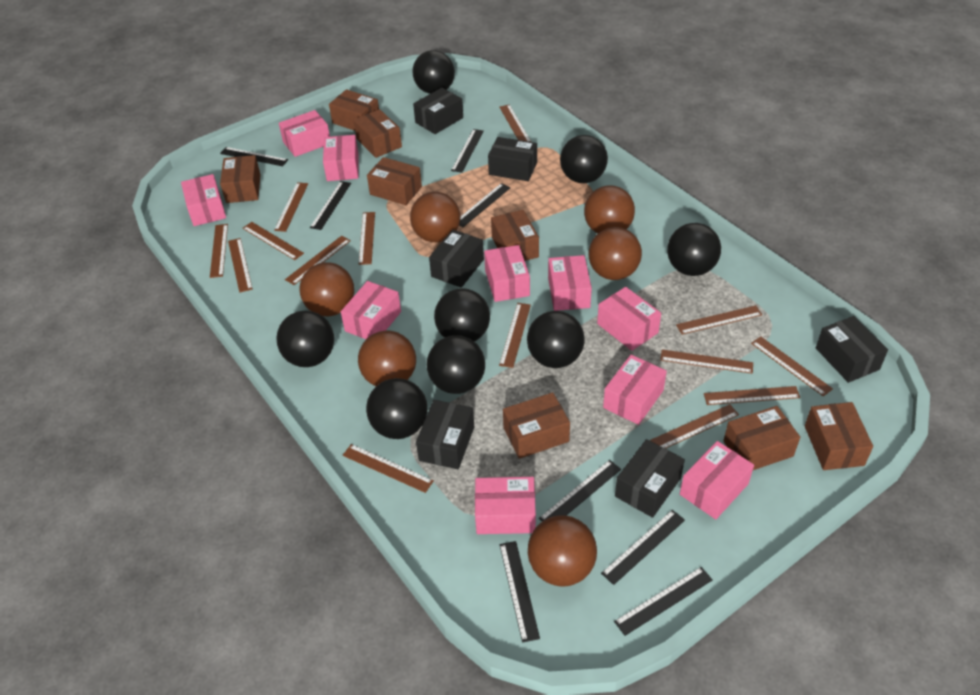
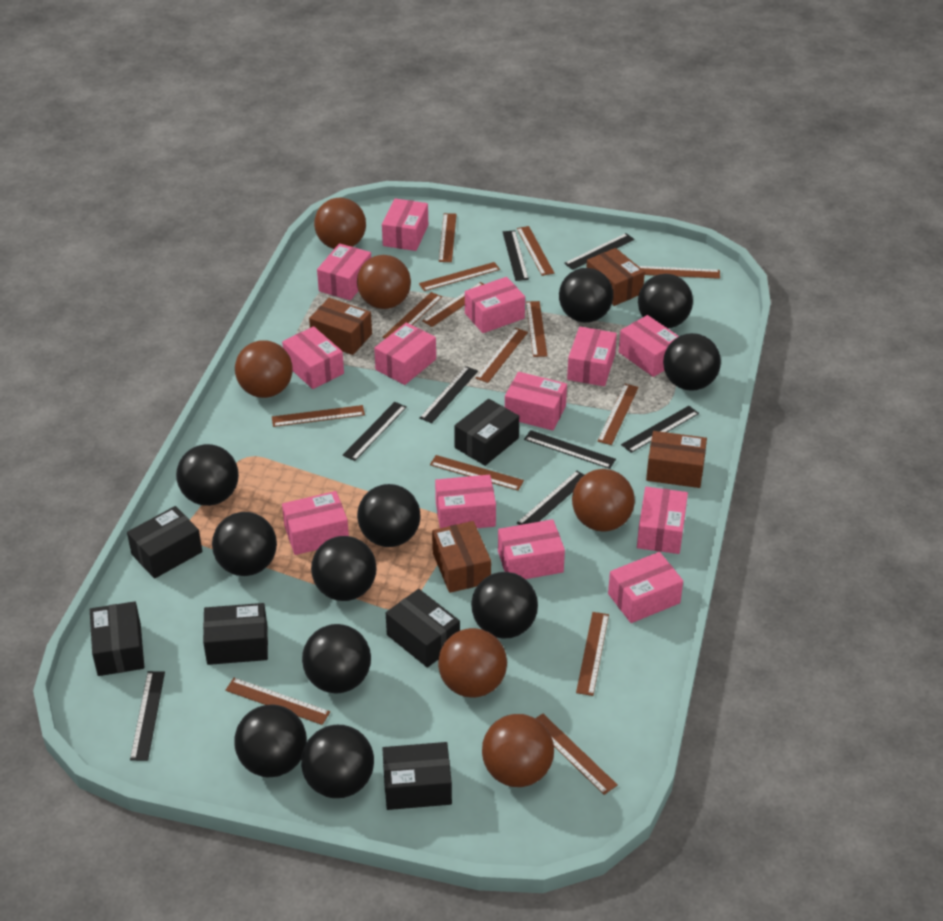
black ball: 8 -> 11
brown box: 8 -> 4
pink box: 10 -> 13

